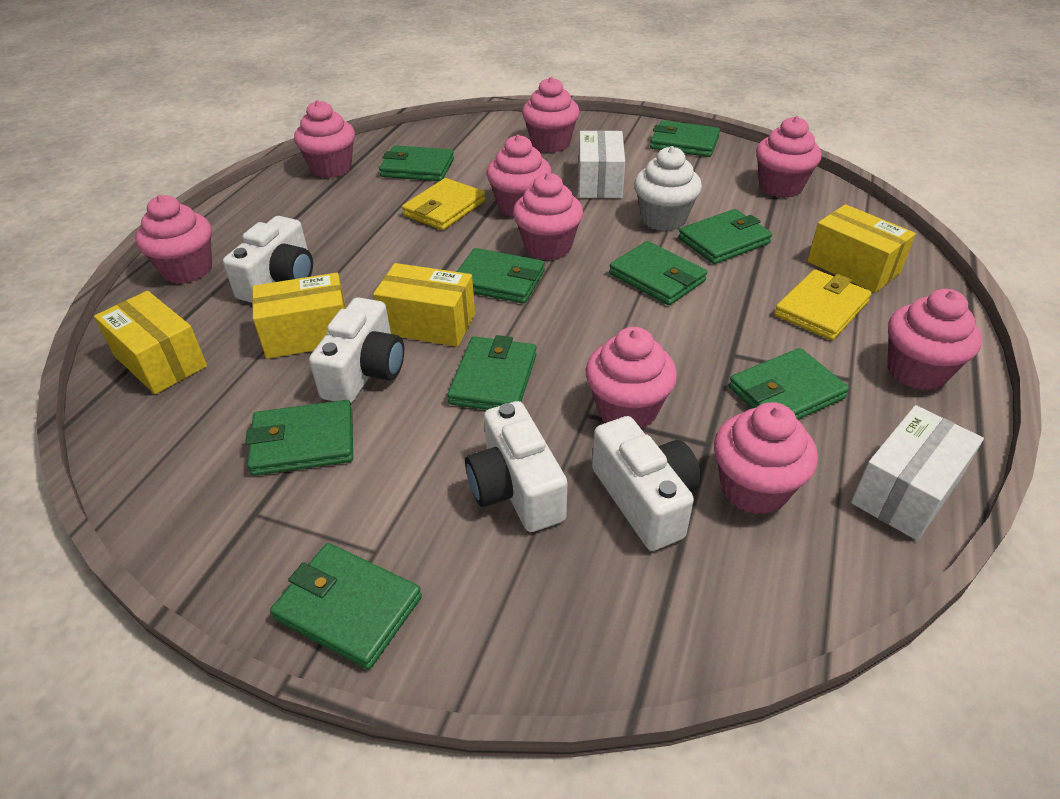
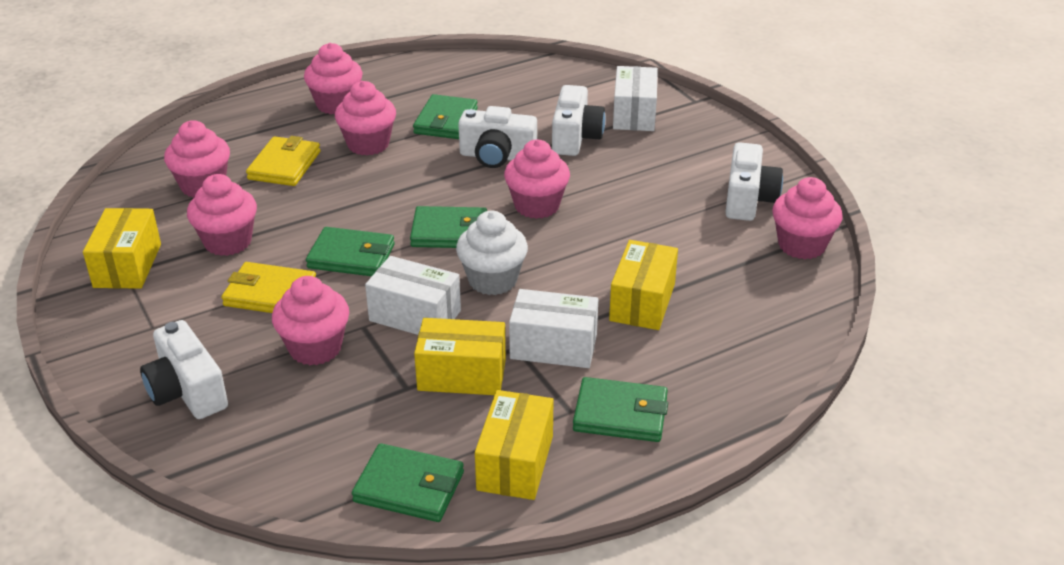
green wallet: 9 -> 5
pink cupcake: 9 -> 7
white box: 2 -> 3

